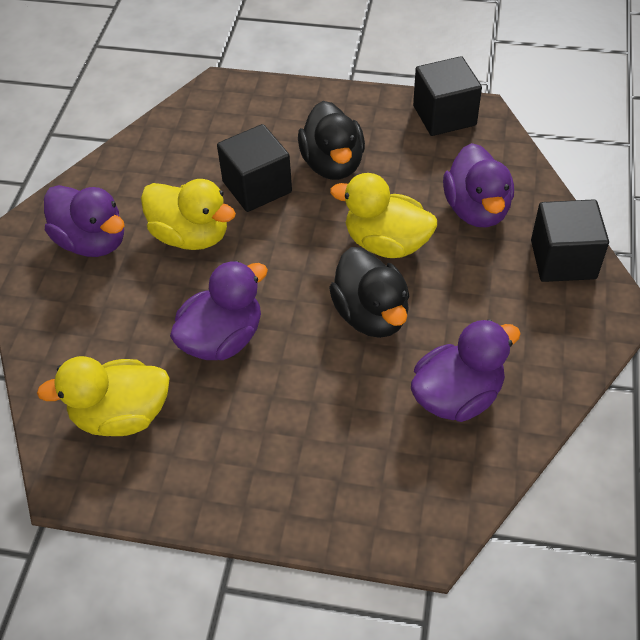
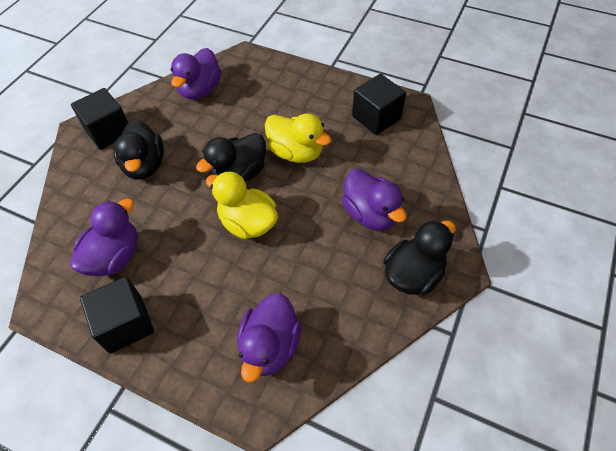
black duck: 2 -> 3
yellow duck: 3 -> 2

